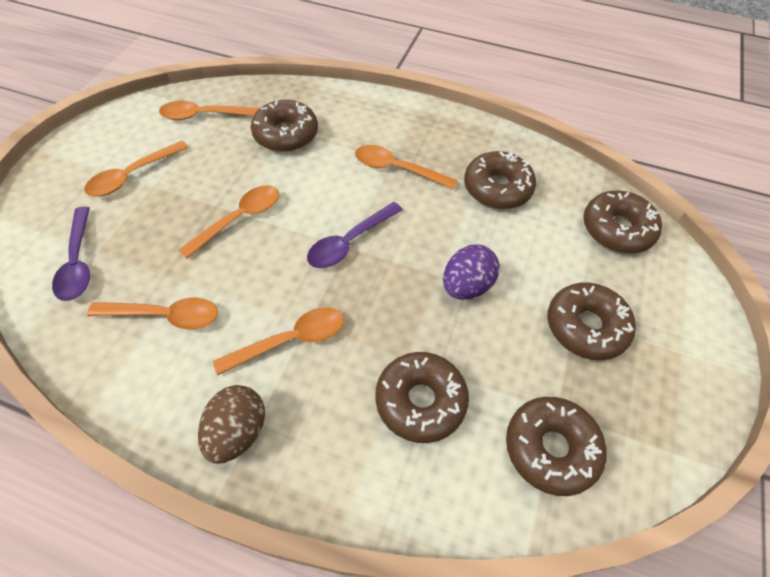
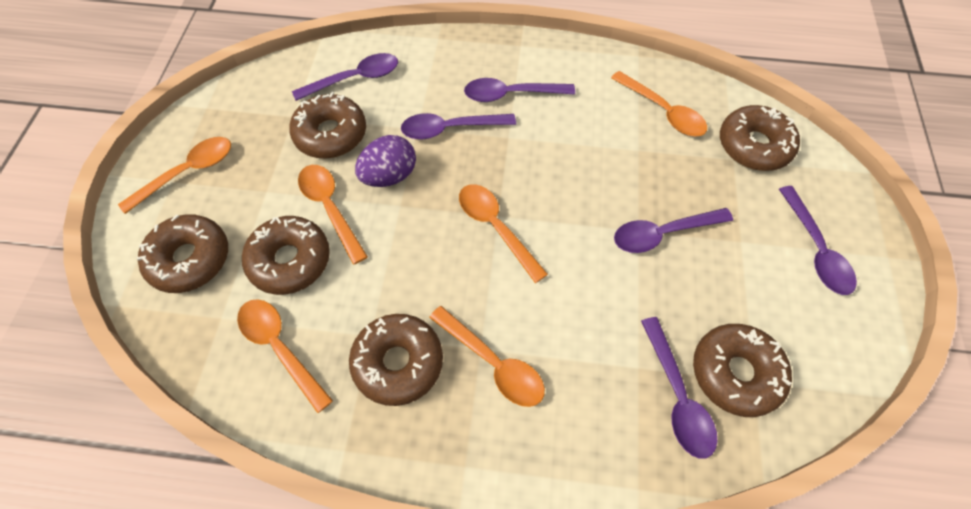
brown egg: 1 -> 0
purple spoon: 2 -> 6

